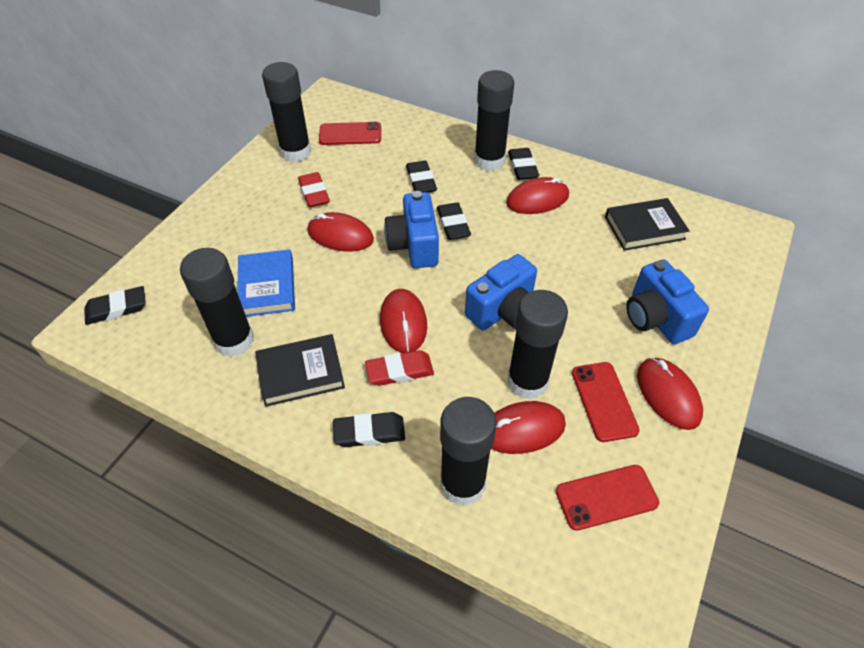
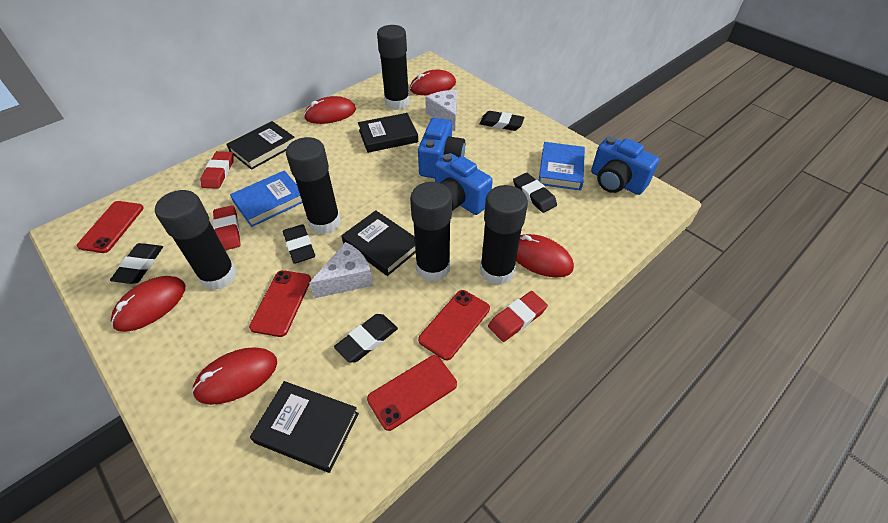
black book: 2 -> 4
blue book: 1 -> 2
red eraser: 2 -> 3
red phone: 3 -> 4
white cheese: 0 -> 2

